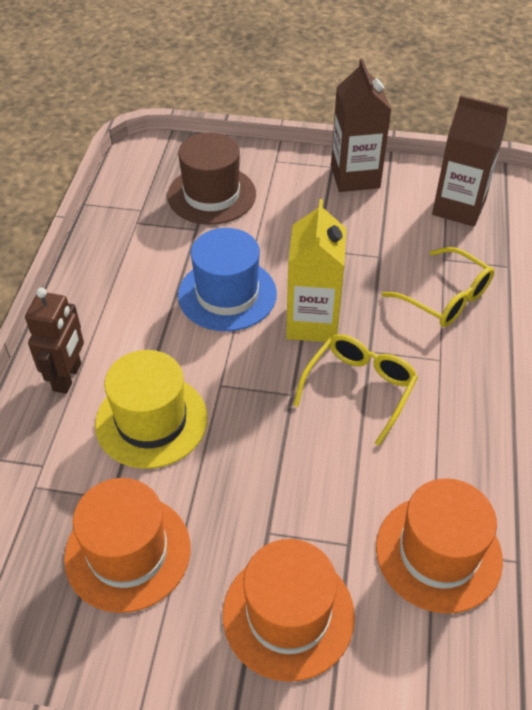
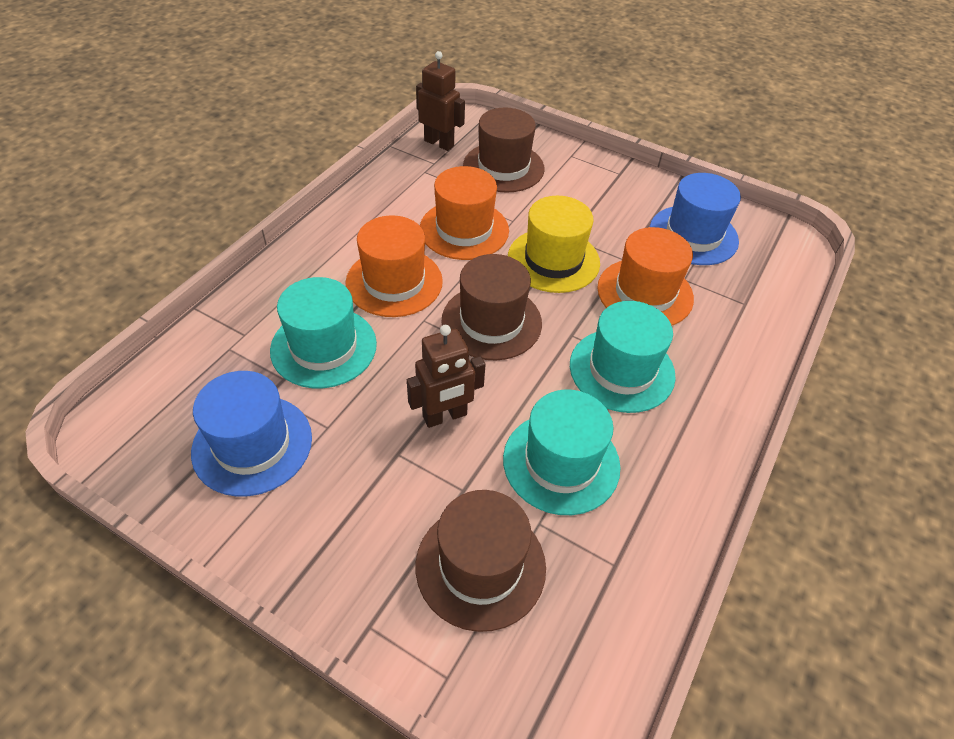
blue hat: 1 -> 2
brown carton: 2 -> 0
brown hat: 1 -> 3
brown robot: 1 -> 2
turquoise hat: 0 -> 3
yellow carton: 1 -> 0
yellow glasses: 2 -> 0

